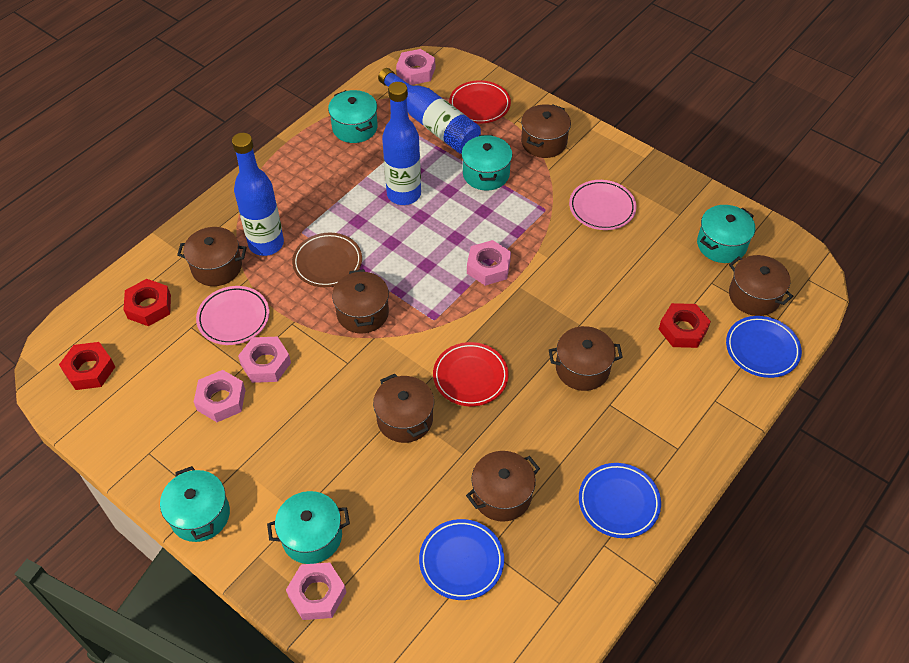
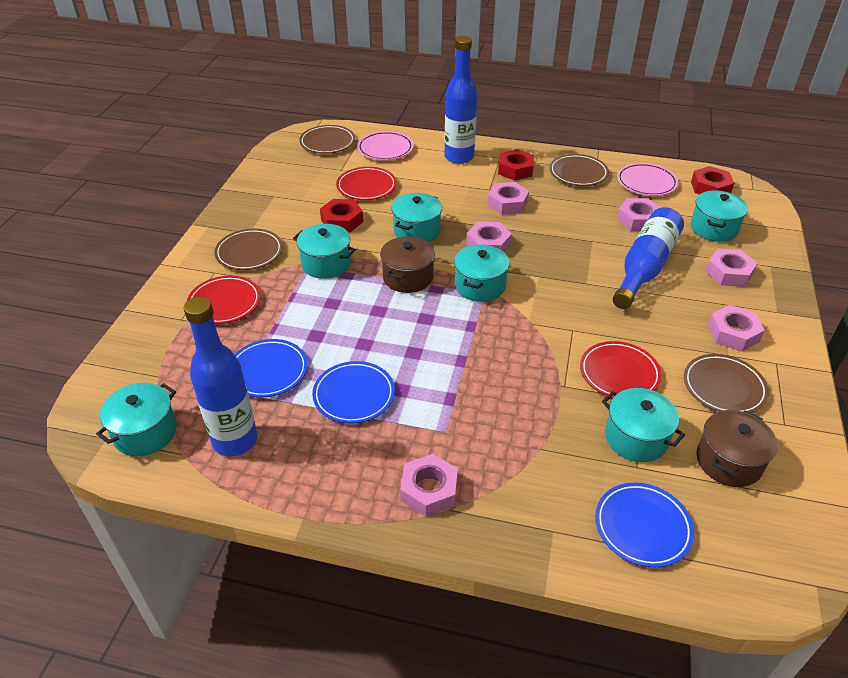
brown plate: 1 -> 4
brown pot: 7 -> 2
pink nut: 5 -> 6
red plate: 2 -> 3
turquoise pot: 5 -> 6

